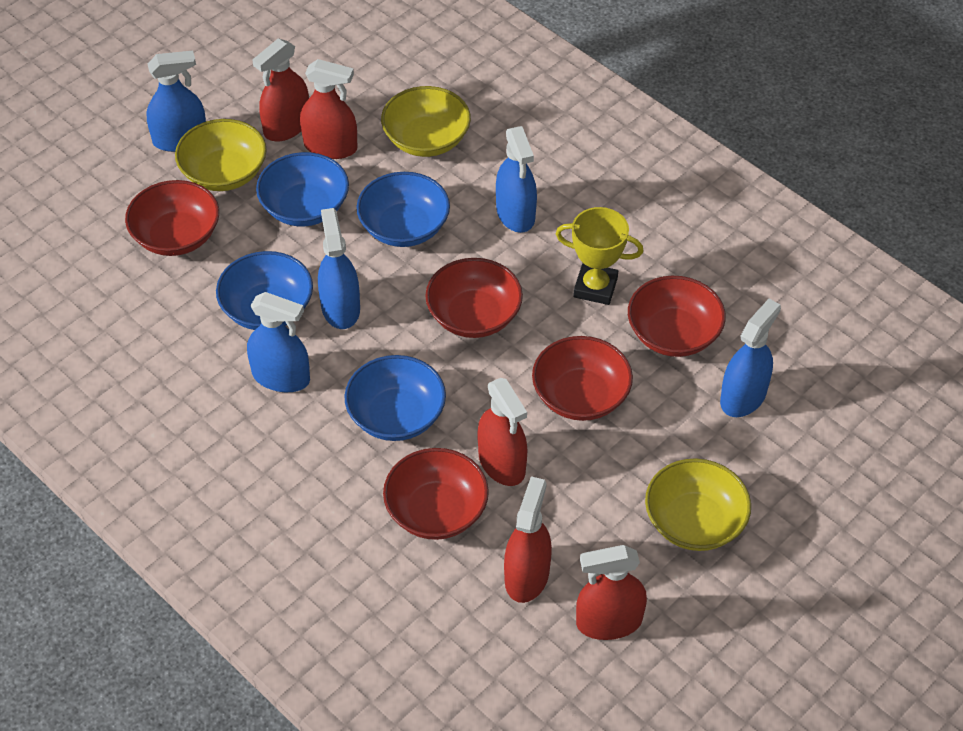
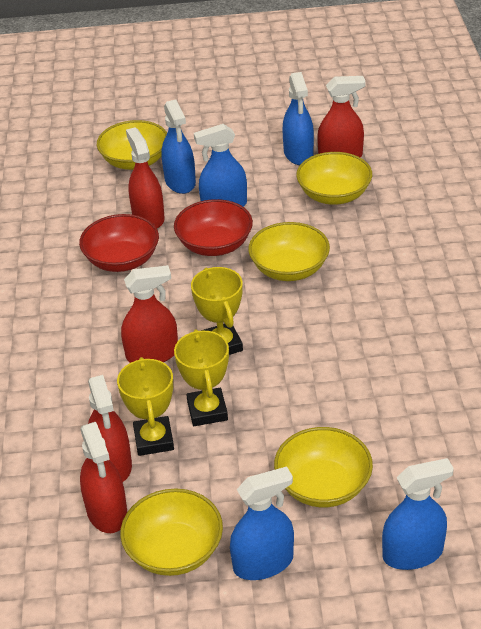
blue bowl: 4 -> 0
red bowl: 5 -> 2
yellow bowl: 3 -> 5
yellow trophy: 1 -> 3

